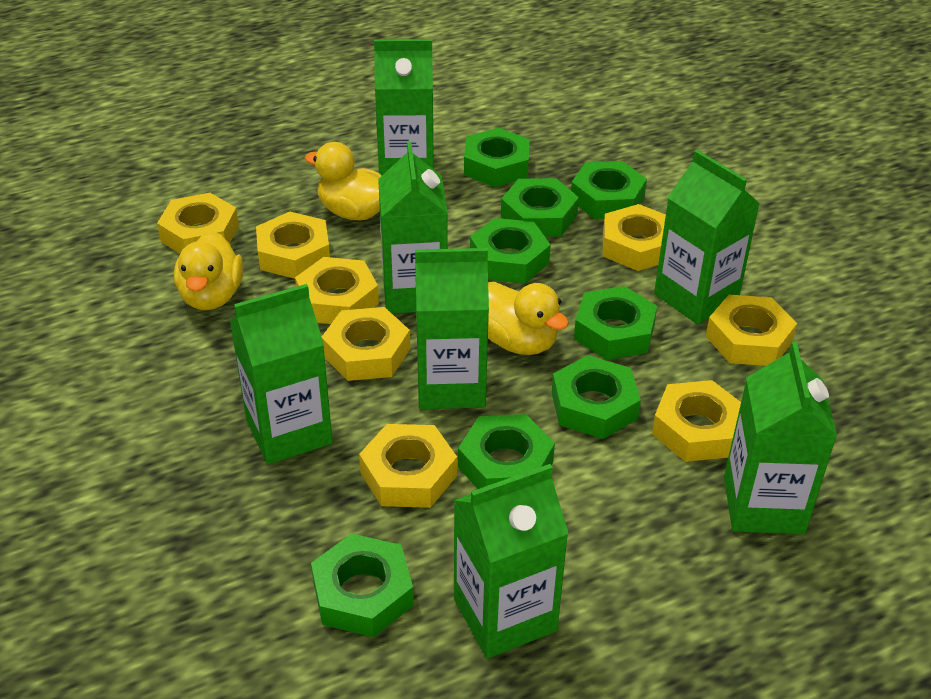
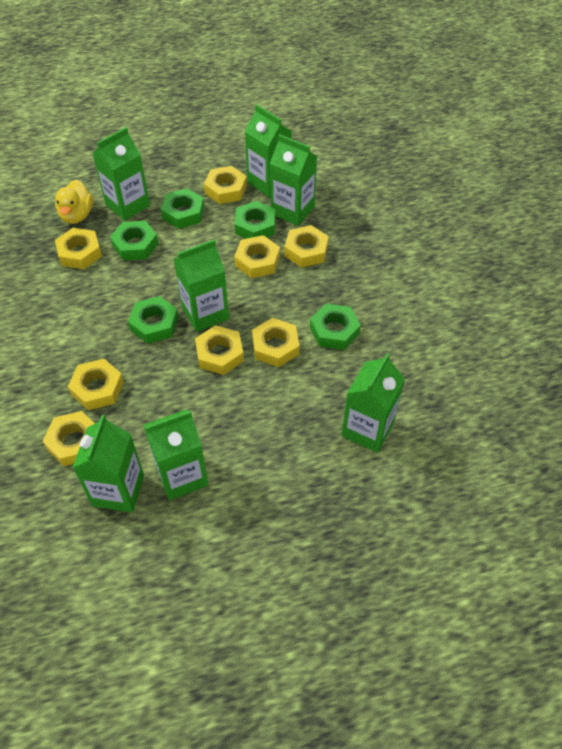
green nut: 8 -> 5
yellow duck: 3 -> 1

